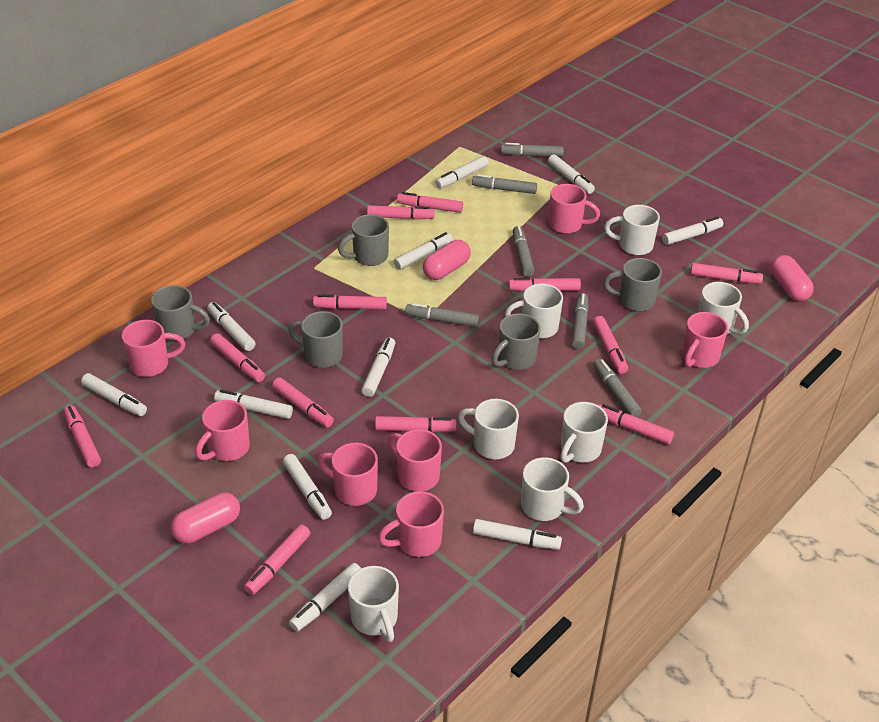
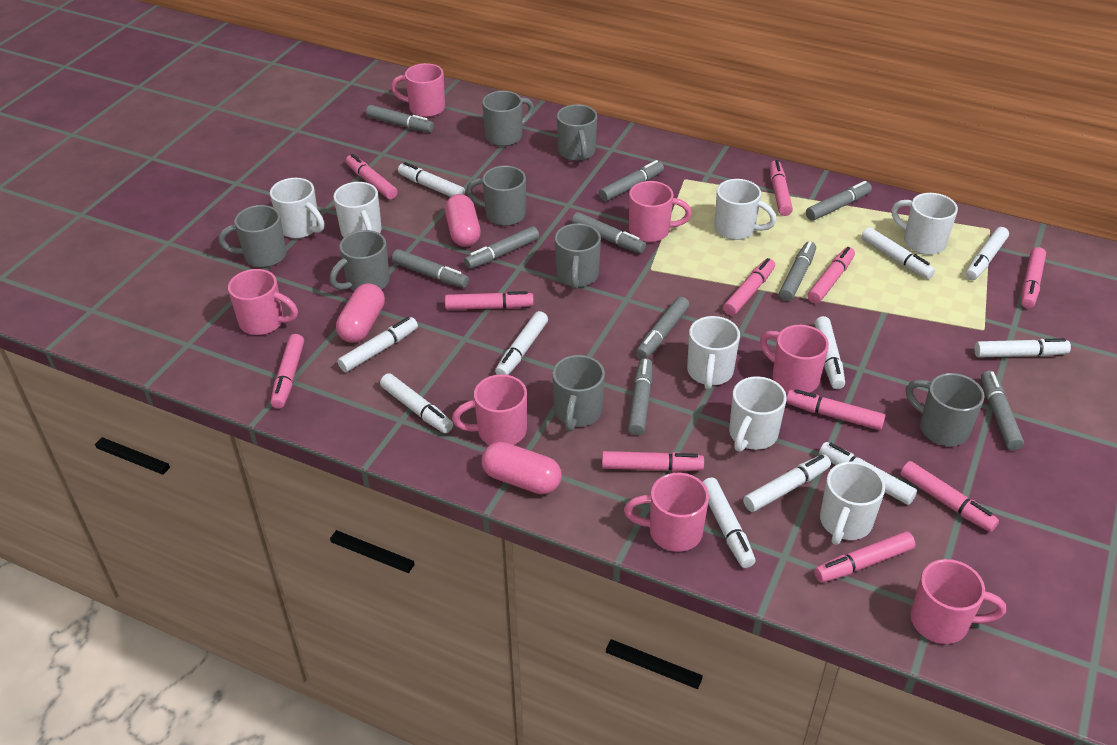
grey marker: 6 -> 10
grey mug: 5 -> 8
pink marker: 12 -> 11

